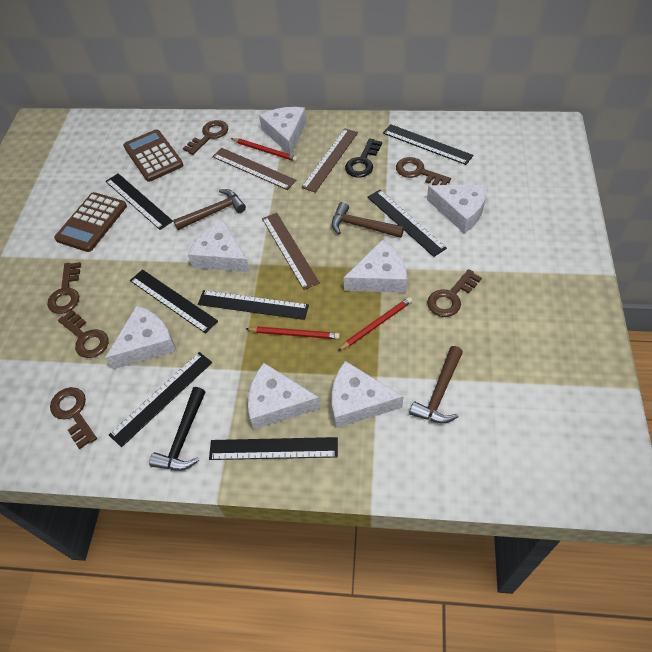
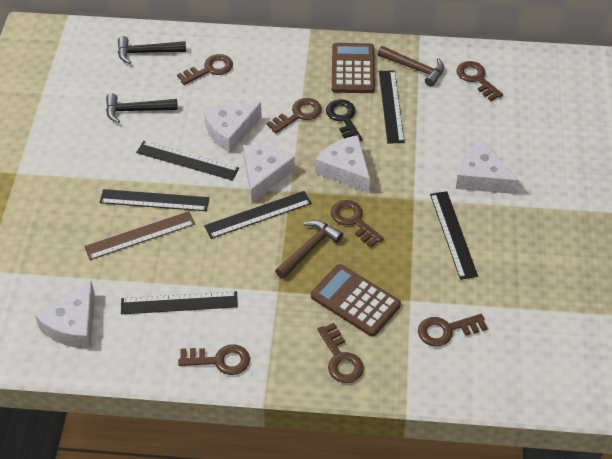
black hammer: 1 -> 2
black ruler: 7 -> 6
brown hammer: 3 -> 2
brown key: 6 -> 7
brown ruler: 3 -> 1
red pencil: 3 -> 0
white cheese: 7 -> 5

